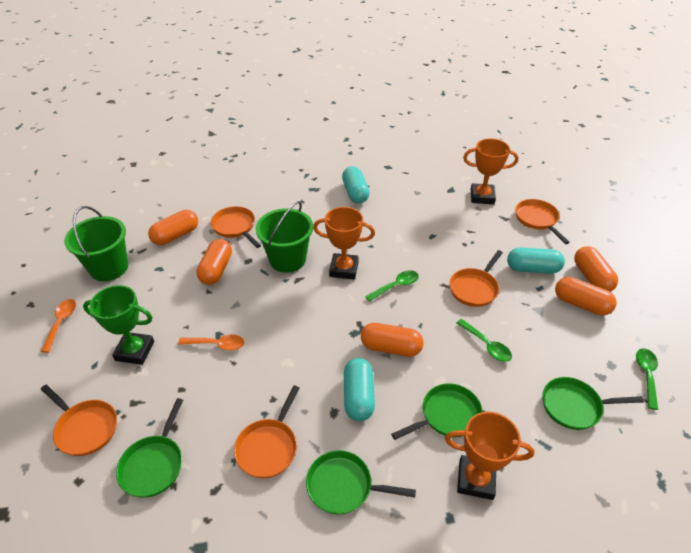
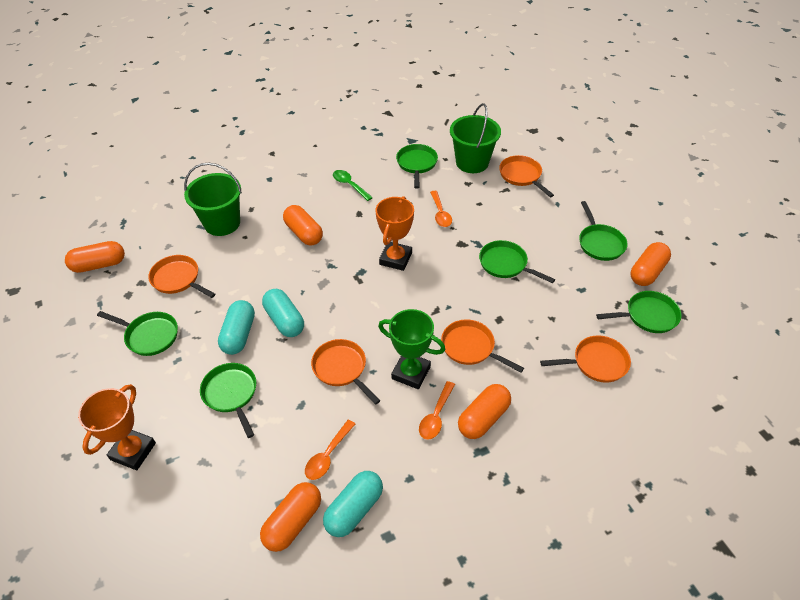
green pan: 4 -> 6
green spoon: 3 -> 1
orange spoon: 2 -> 3
orange trophy: 3 -> 2

